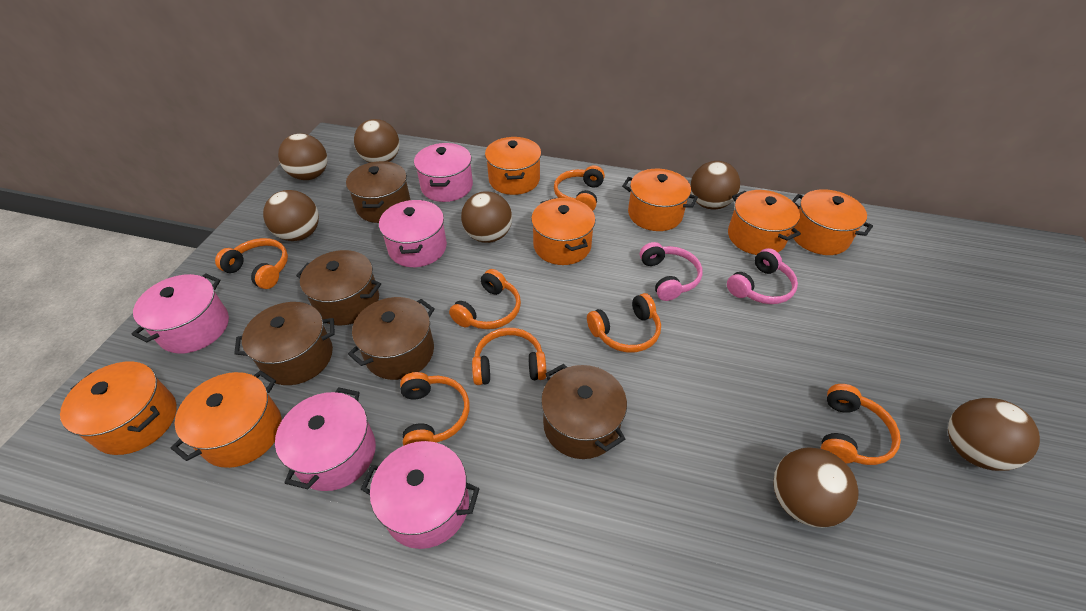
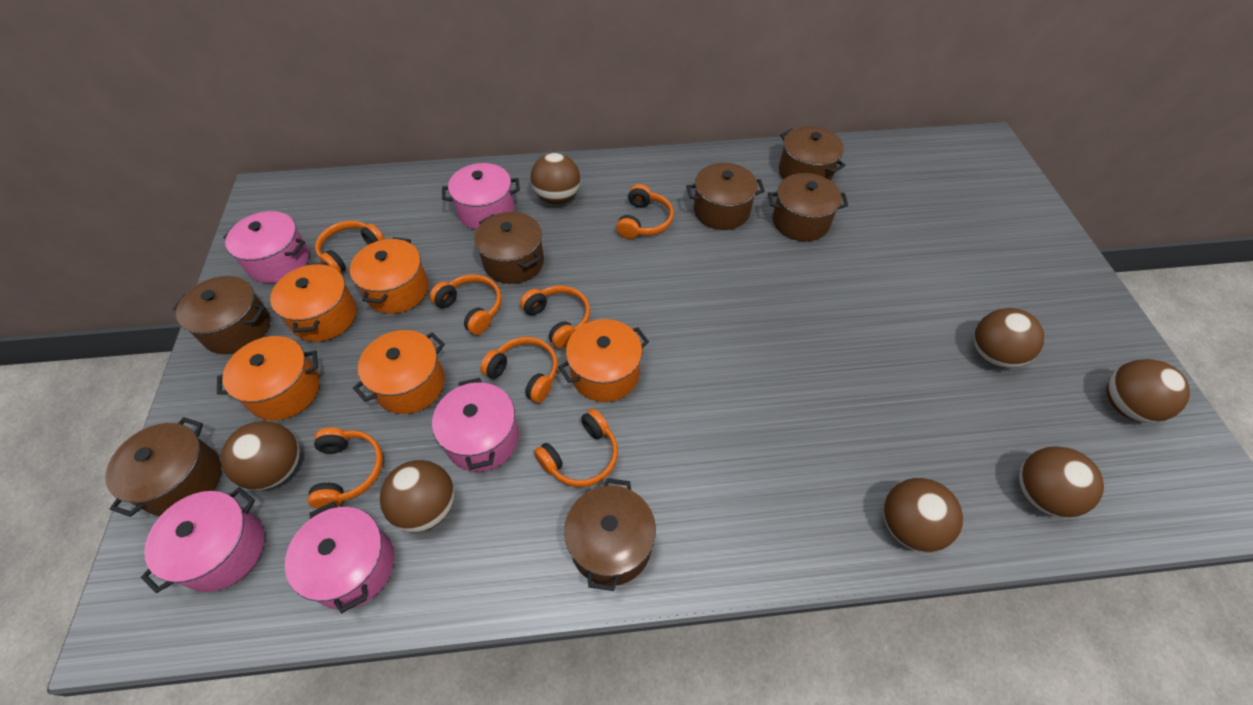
brown pot: 5 -> 7
orange pot: 7 -> 5
pink headphones: 2 -> 0

